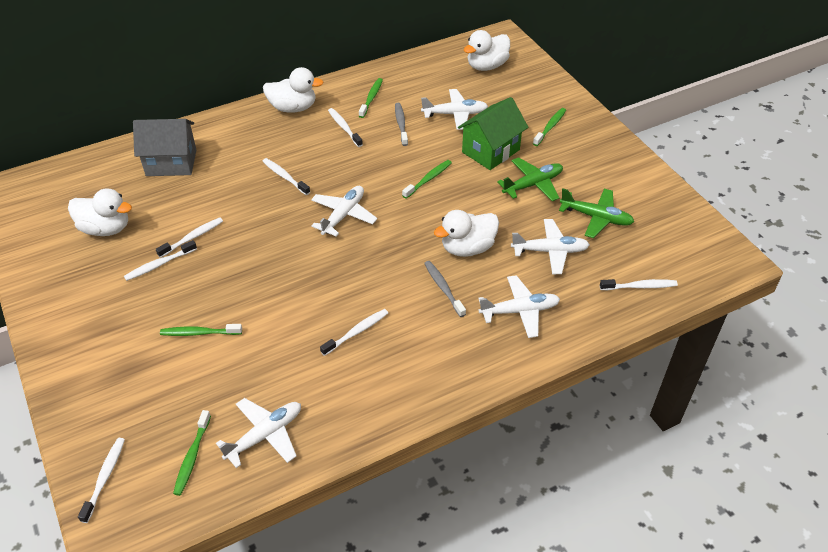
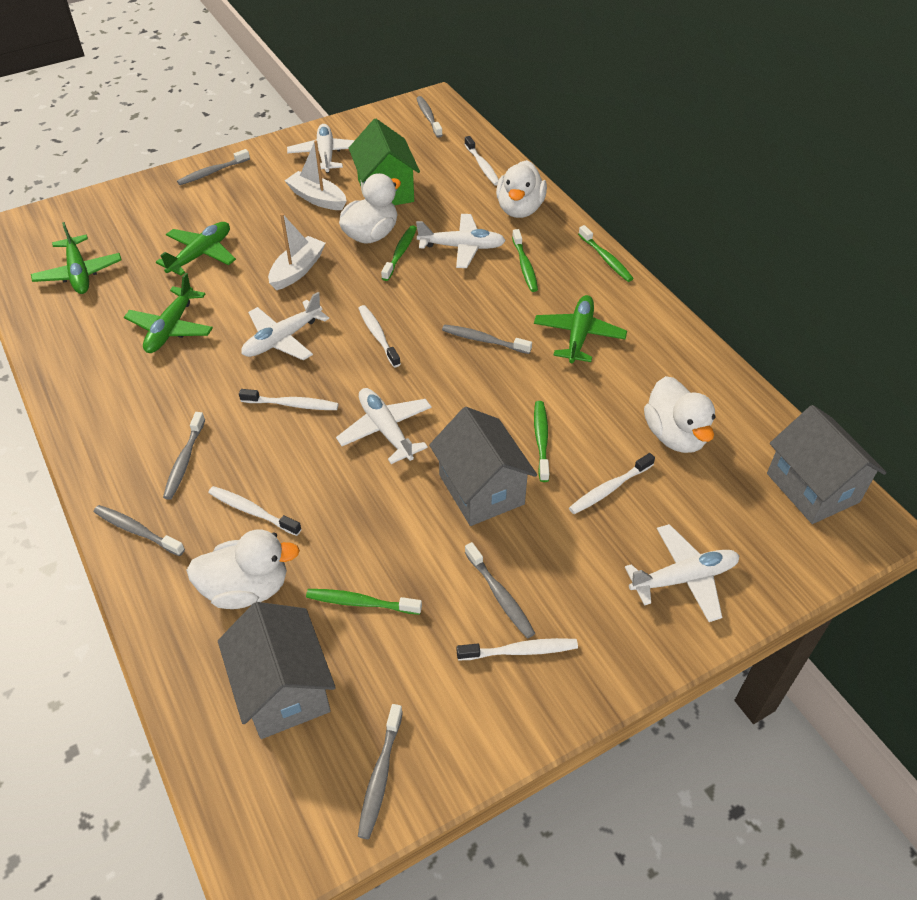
green plane: 2 -> 4
grey house: 1 -> 3
grey toothbrush: 2 -> 7
white boat: 0 -> 2
white toothbrush: 7 -> 6

